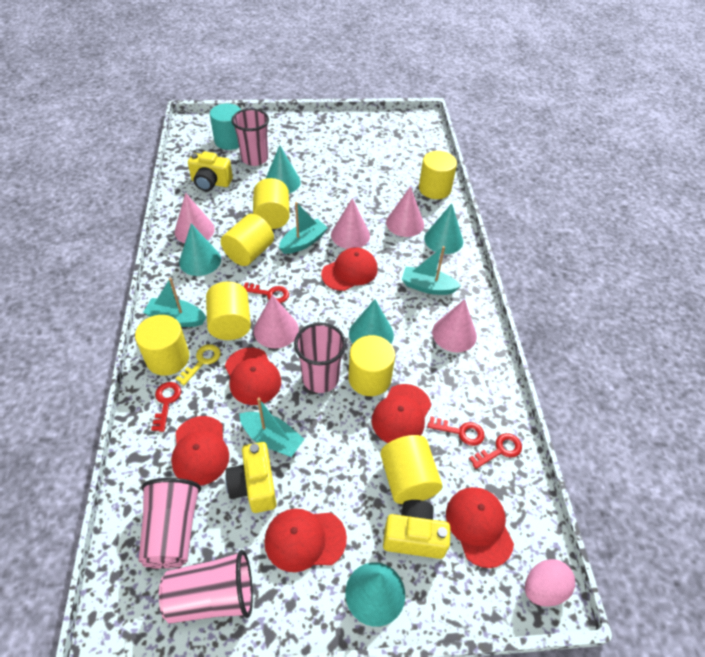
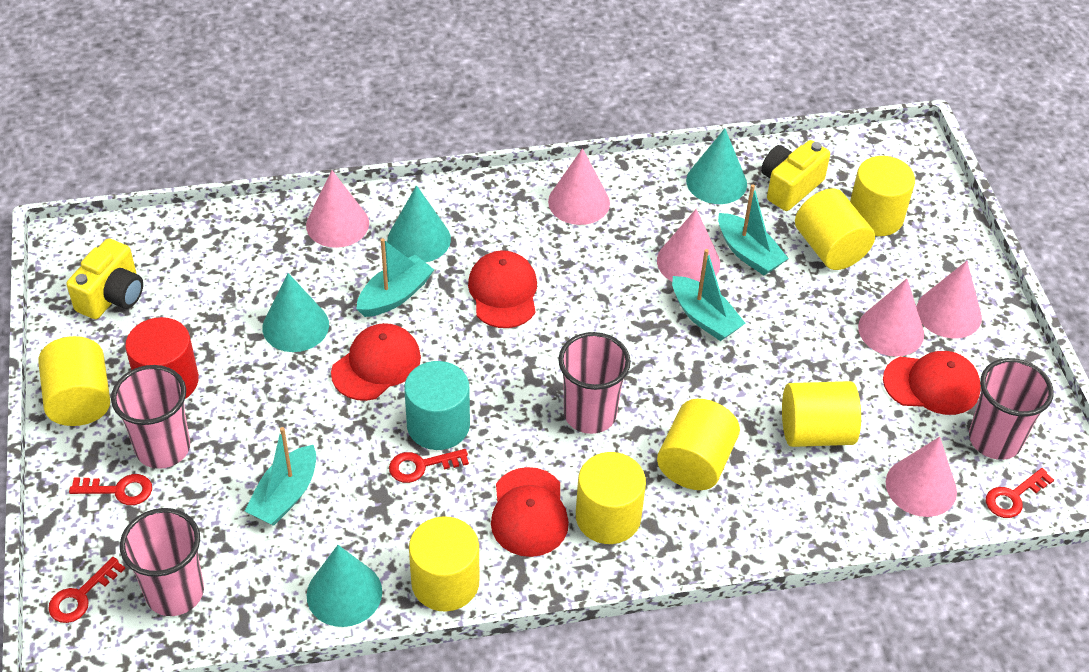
pink cone: 5 -> 6
pink egg: 1 -> 0
red cap: 6 -> 4
red cylinder: 0 -> 1
turquoise cone: 5 -> 4
yellow camera: 3 -> 2
yellow key: 1 -> 0

